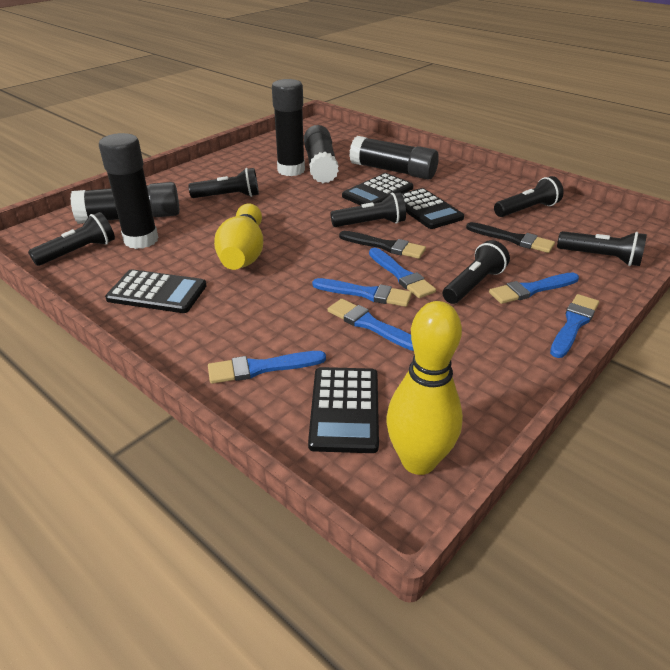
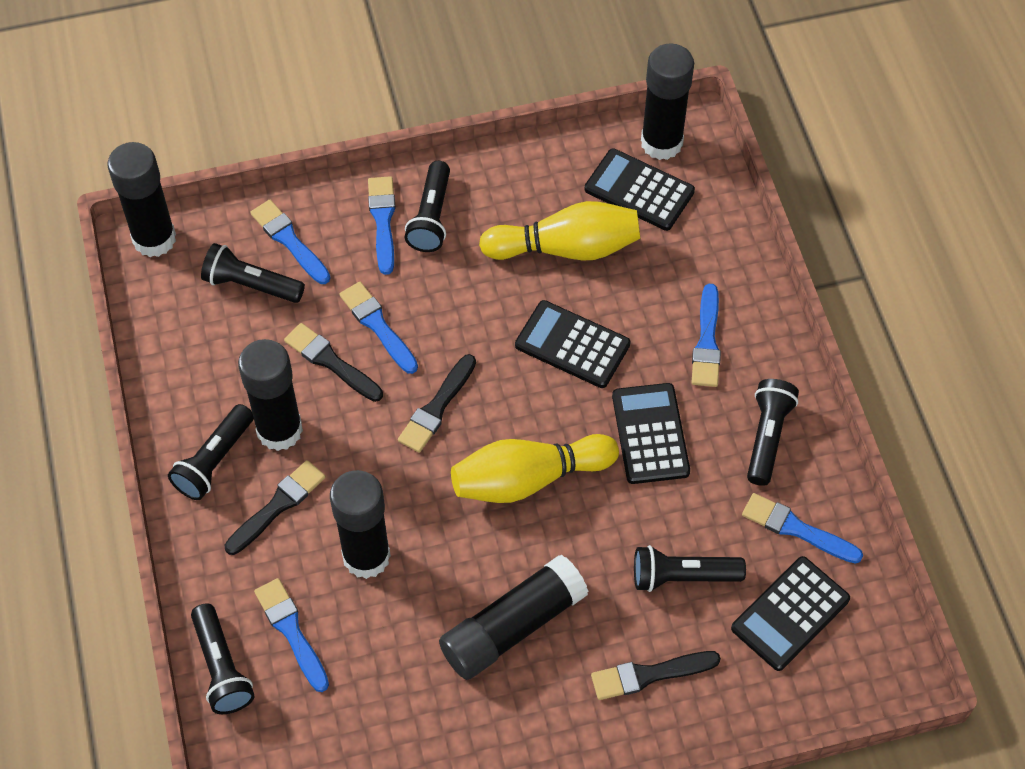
black brush: 2 -> 4

